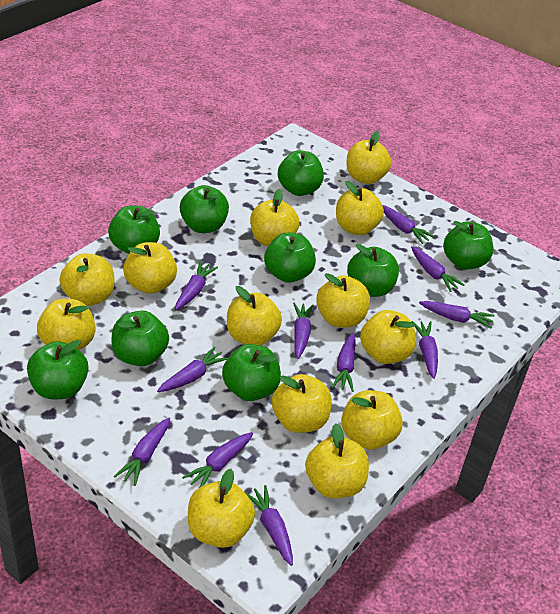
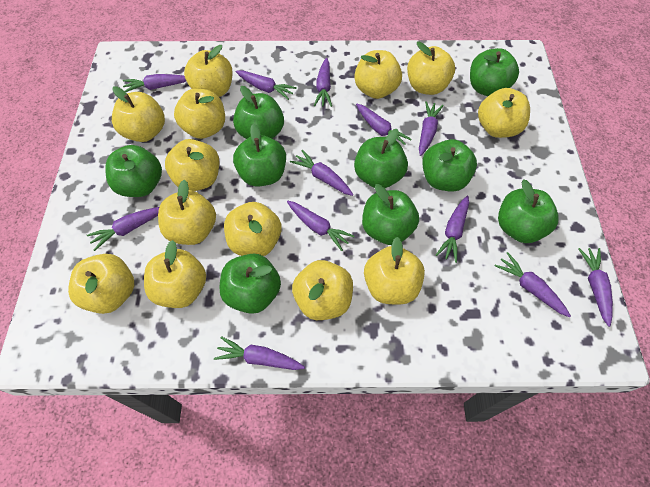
purple carrot: 11 -> 12

